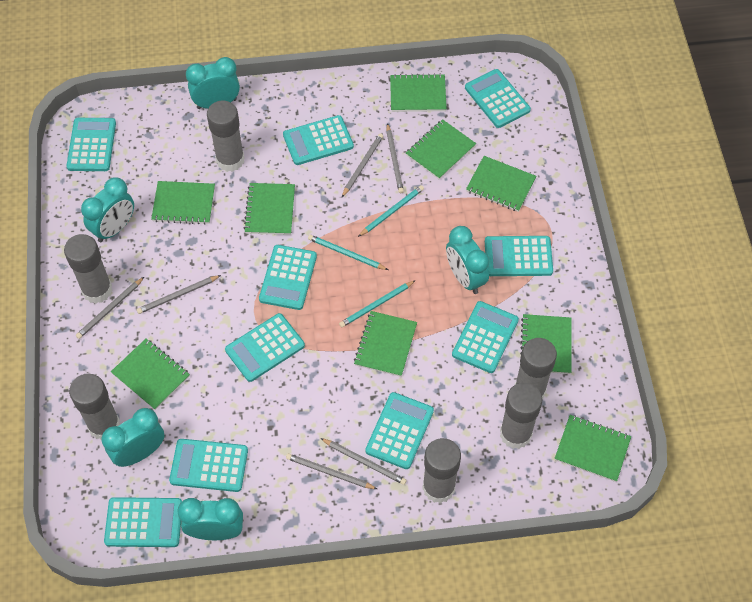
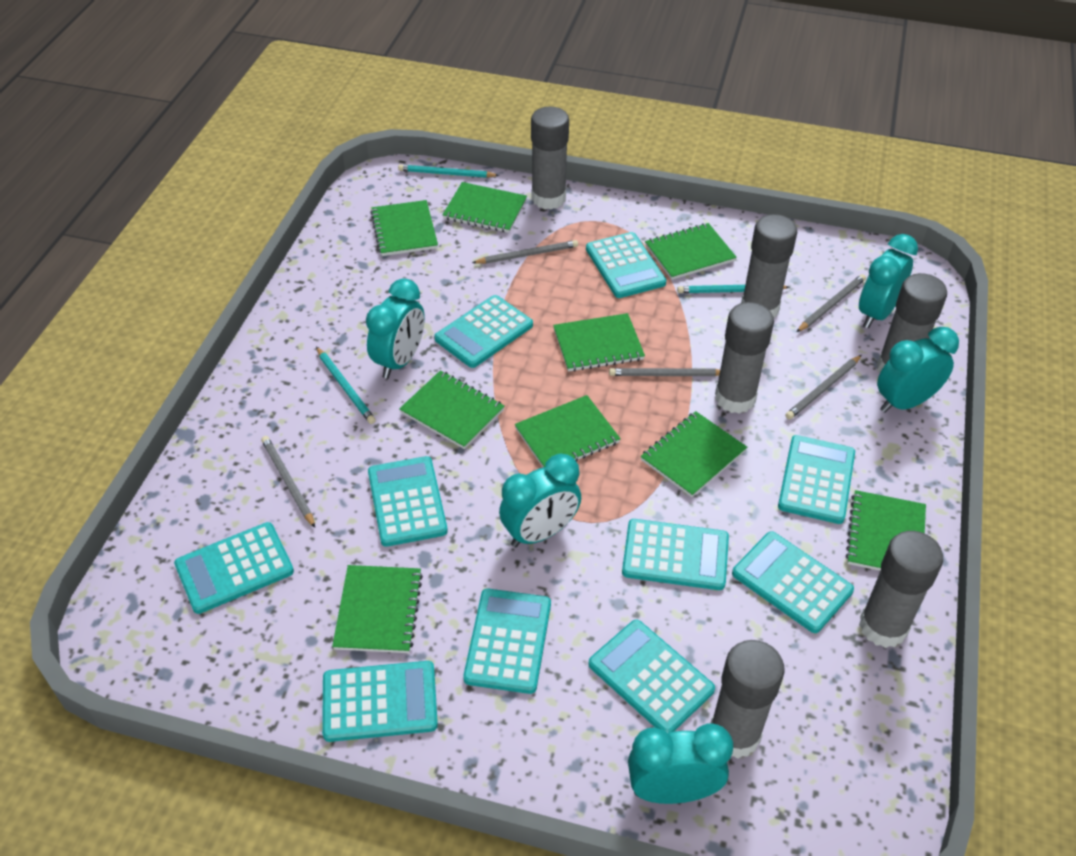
grey pencil: 6 -> 5

